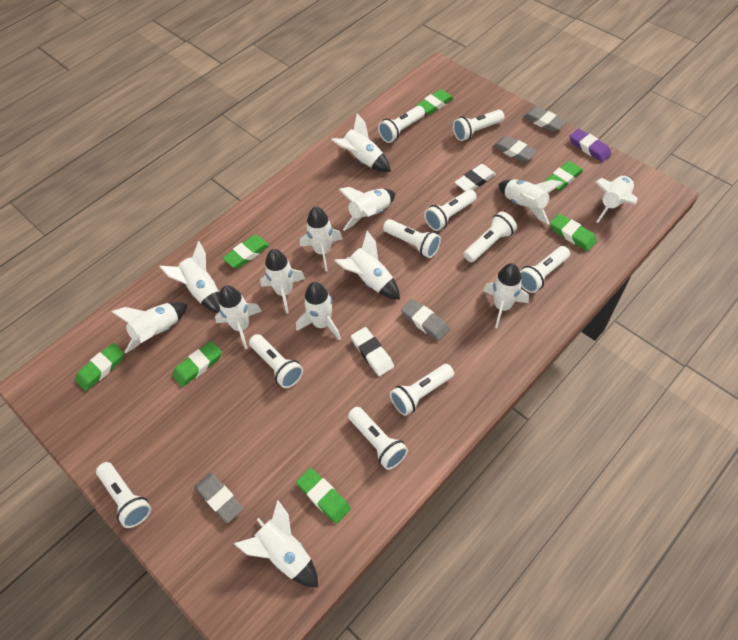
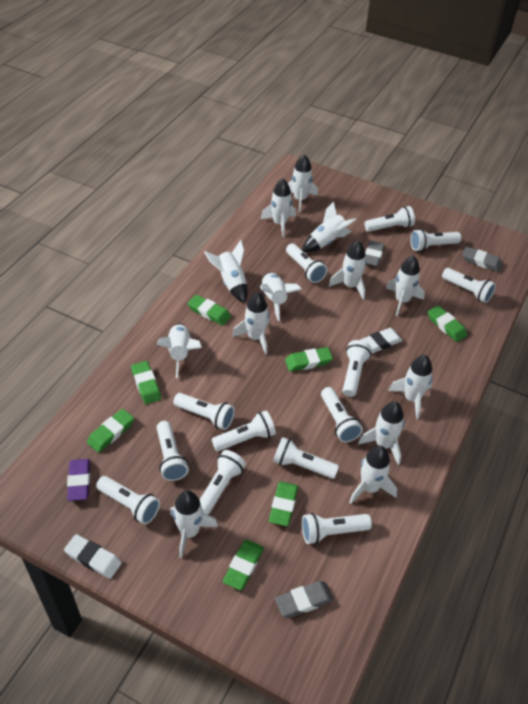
grey eraser: 4 -> 3
white flashlight: 10 -> 13

